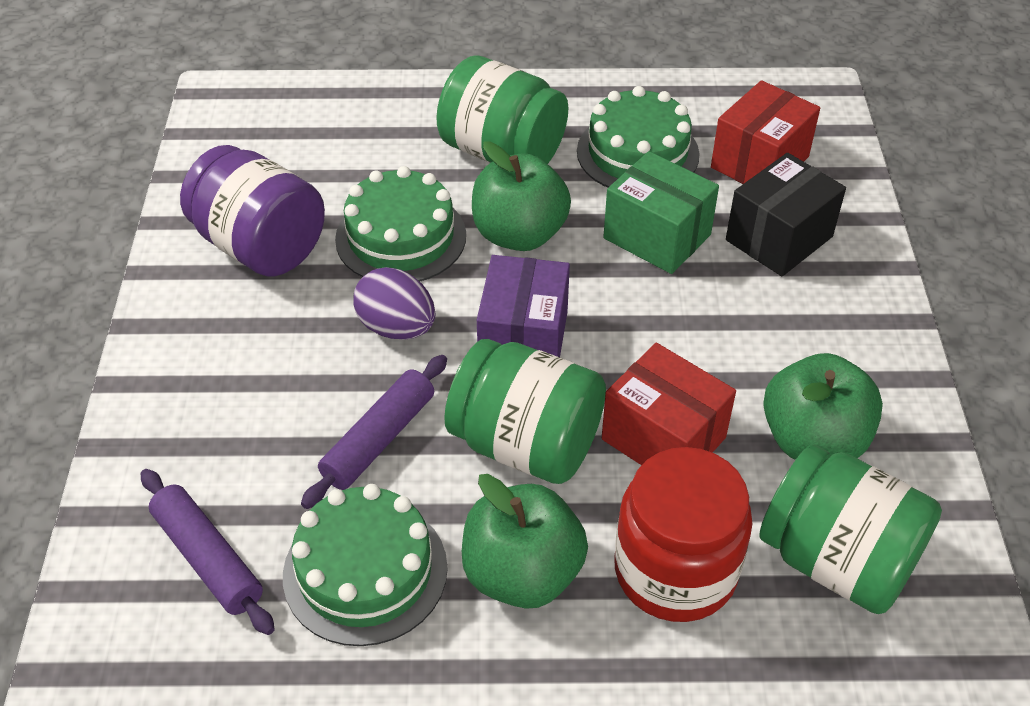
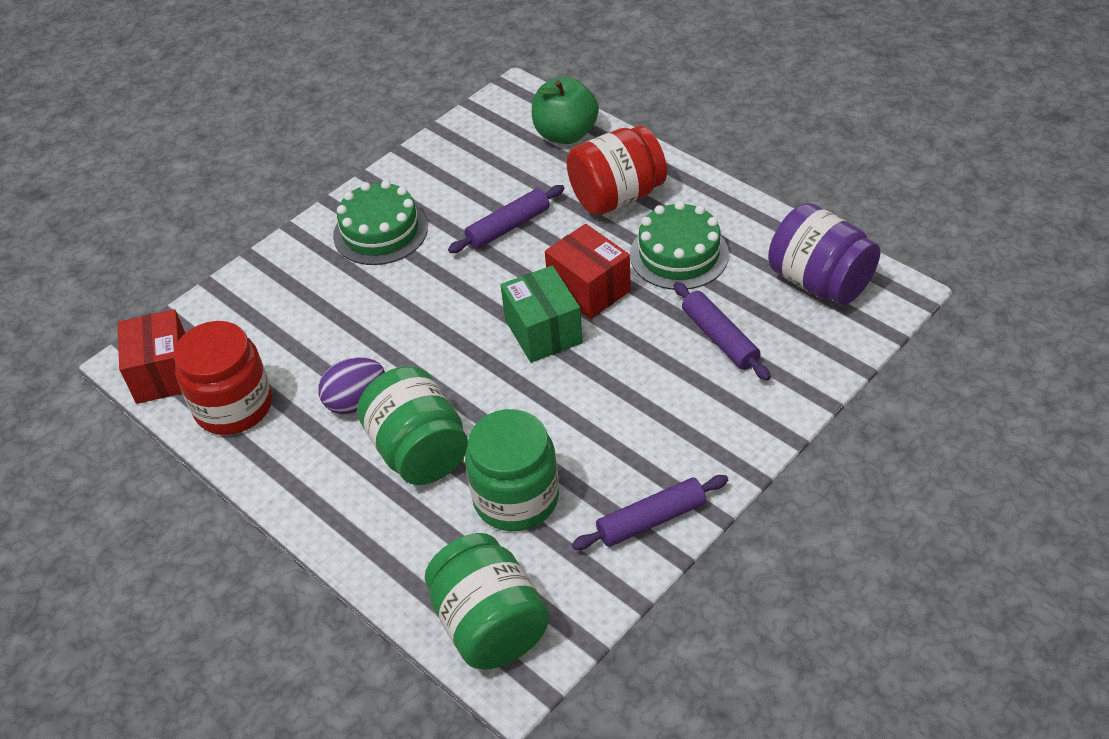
black box: 1 -> 0
green apple: 3 -> 1
green cake: 3 -> 2
purple box: 1 -> 0
purple rolling pin: 2 -> 3
red jar: 1 -> 2

